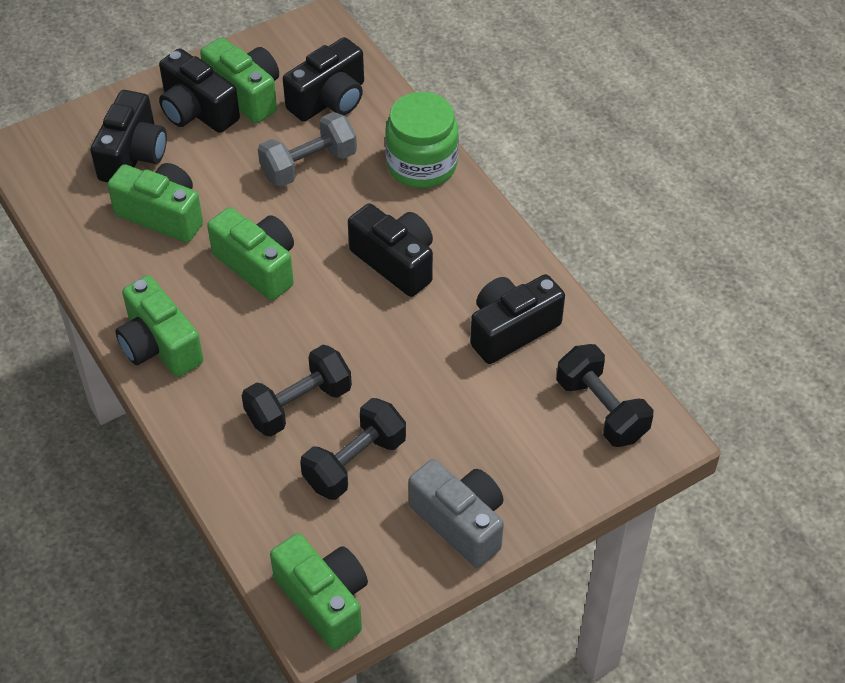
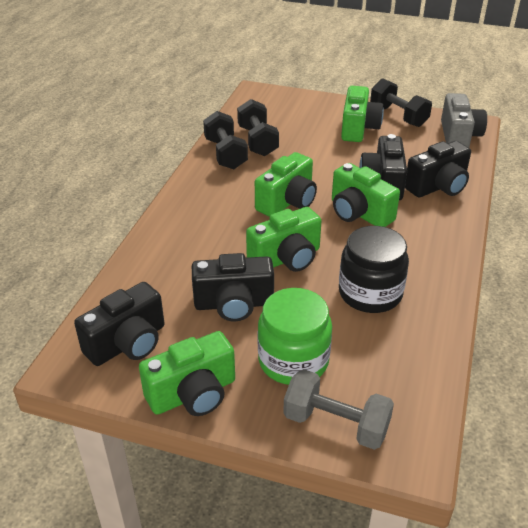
black camera: 5 -> 4
black jar: 0 -> 1

